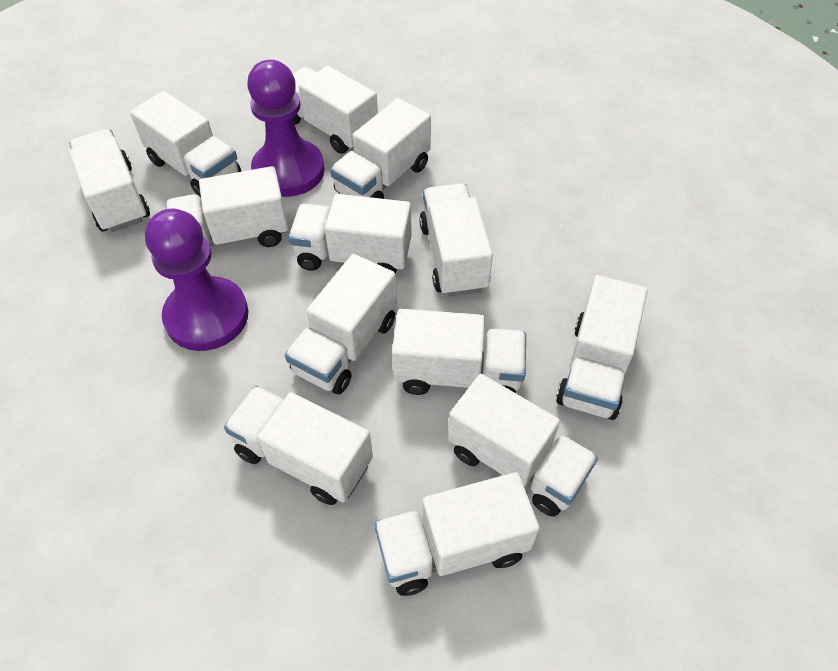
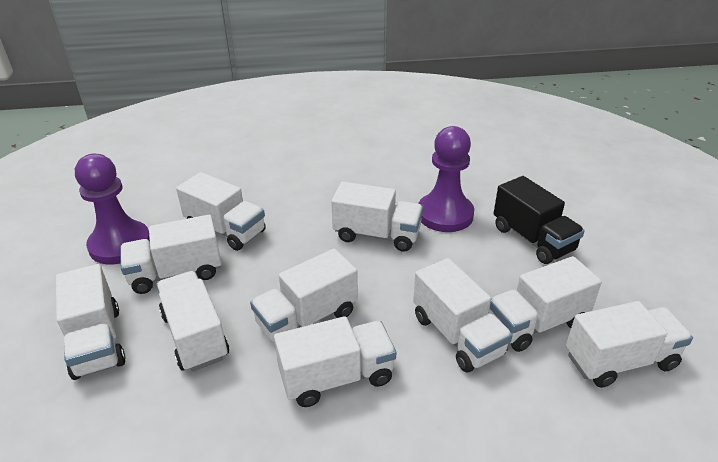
black truck: 0 -> 1
white truck: 13 -> 10

